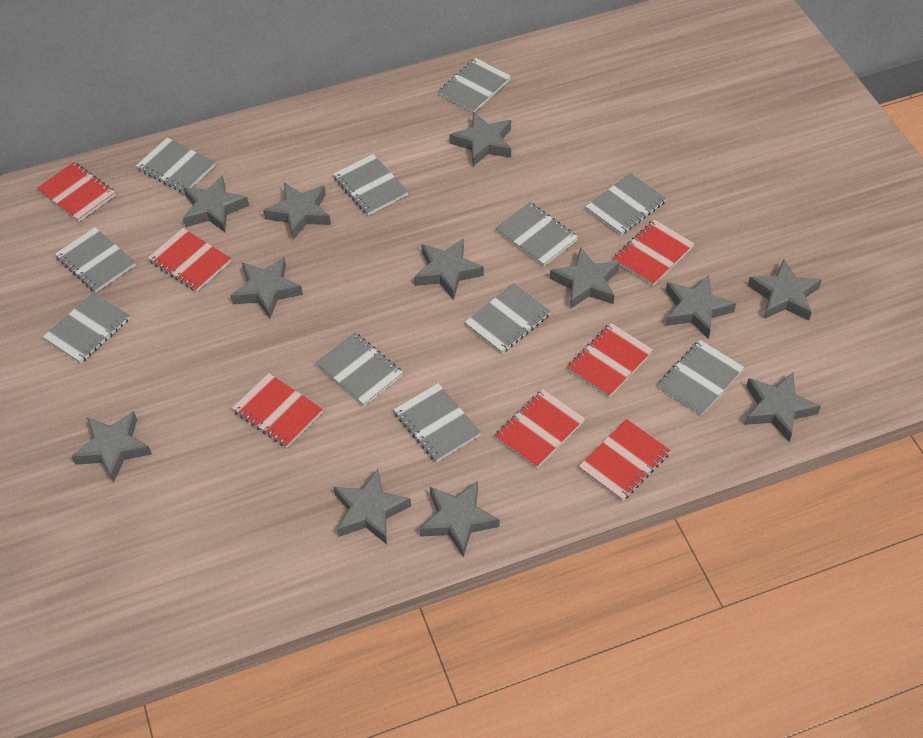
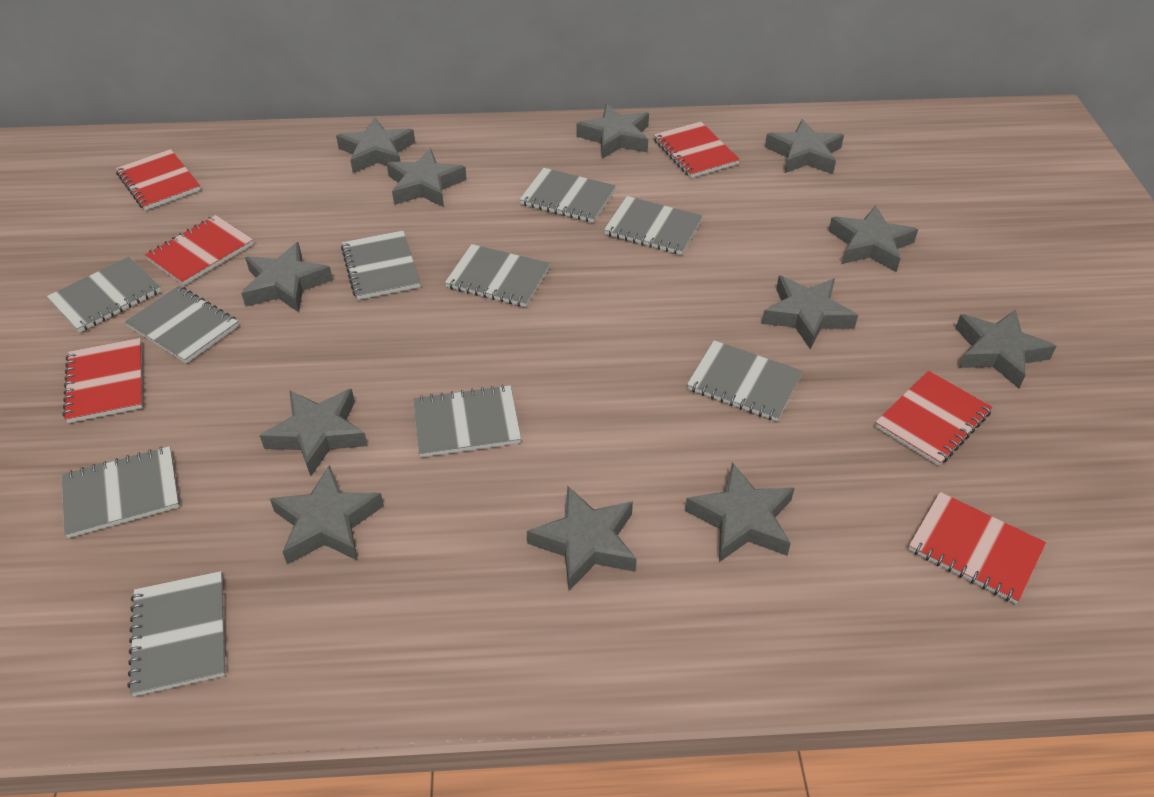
grey notebook: 11 -> 10
red notebook: 7 -> 6

